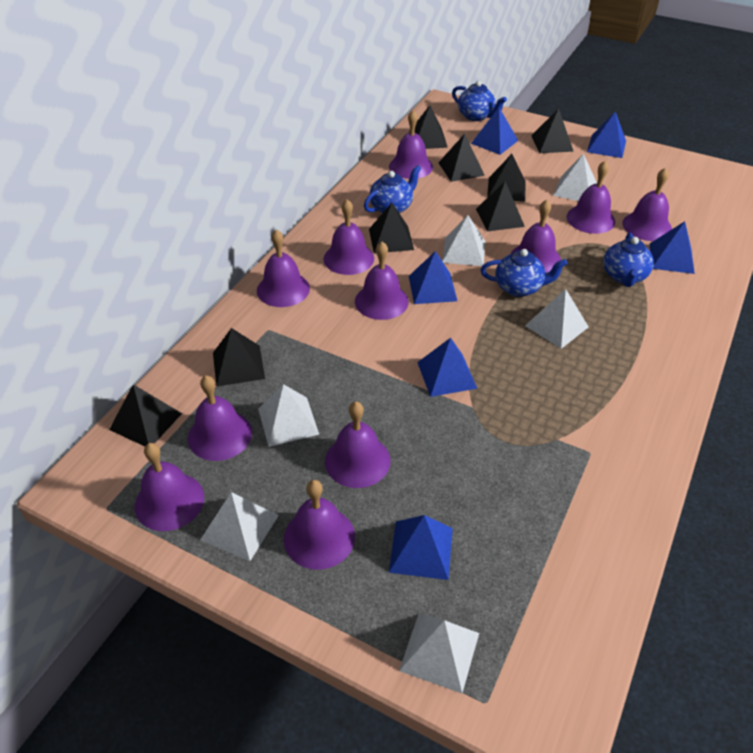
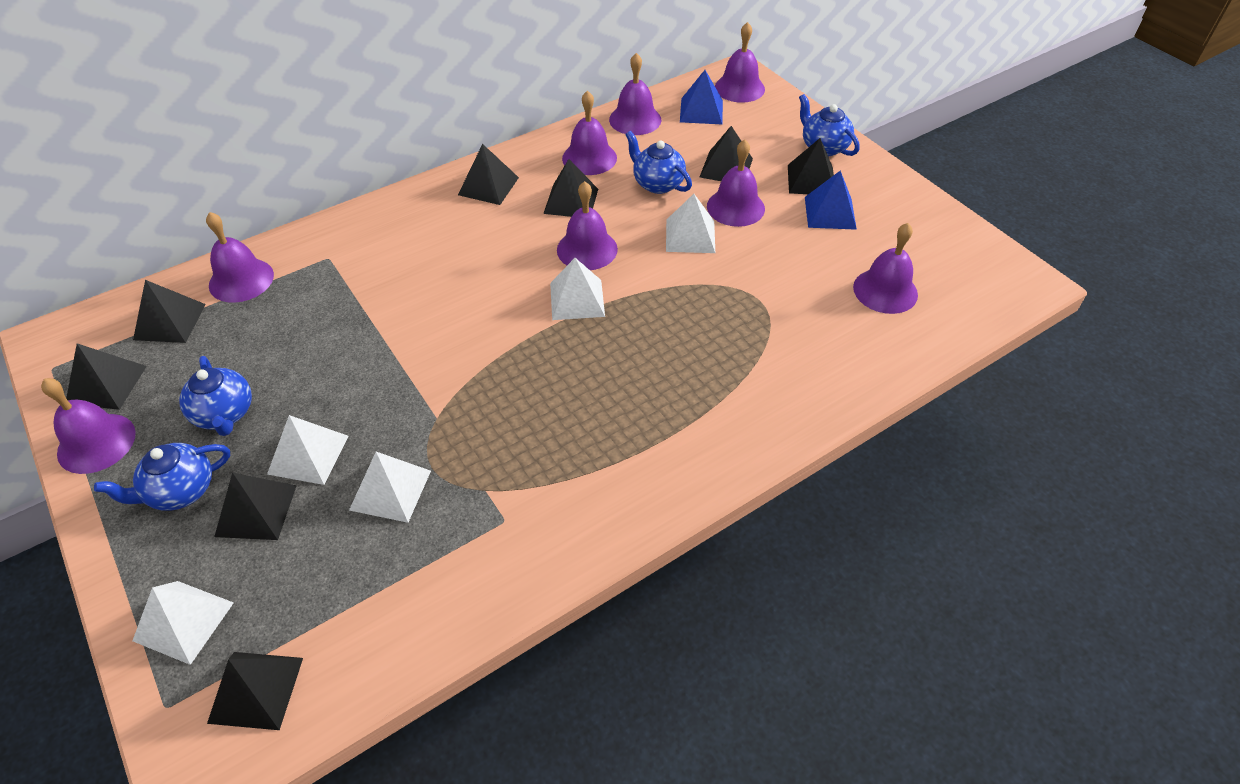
blue pyramid: 6 -> 2
purple bell: 11 -> 8
white pyramid: 6 -> 5

